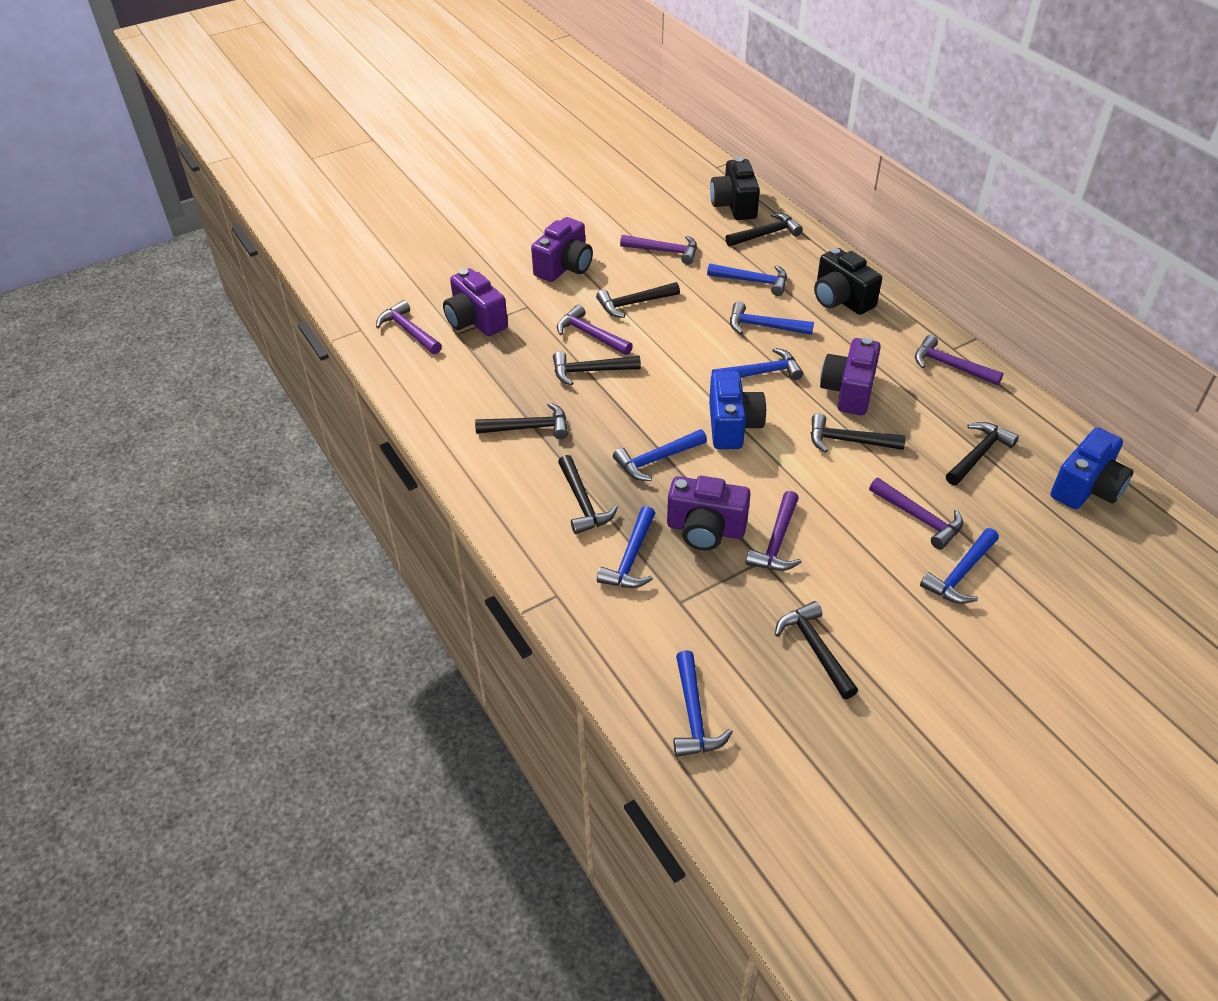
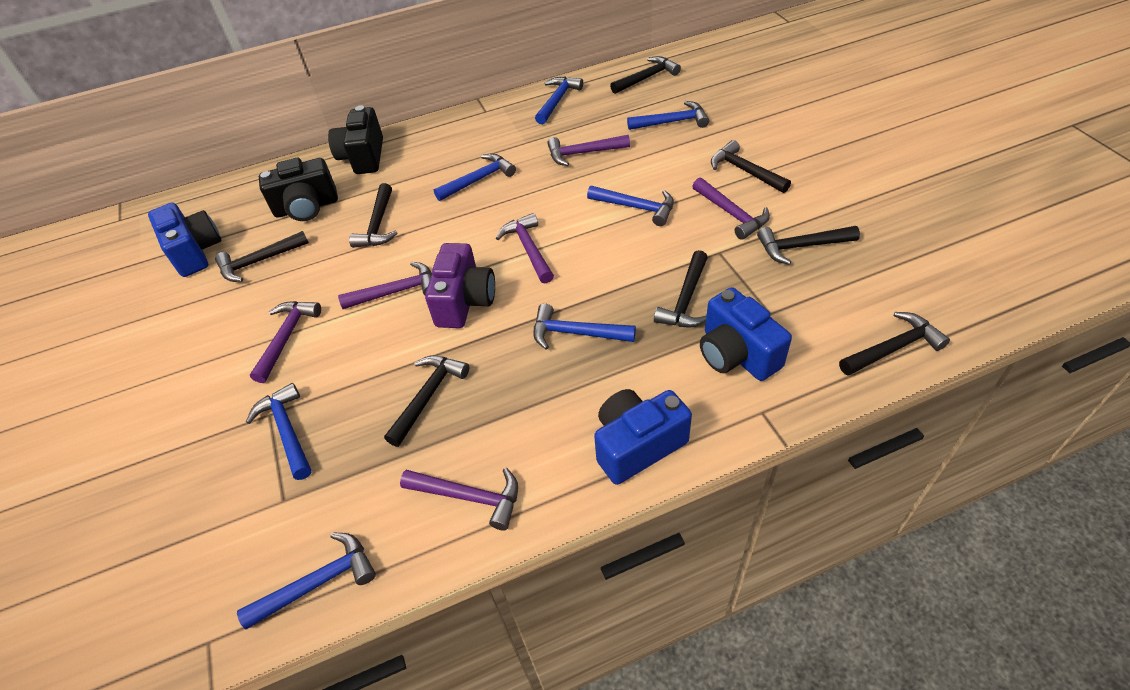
blue camera: 2 -> 3
purple camera: 4 -> 1

